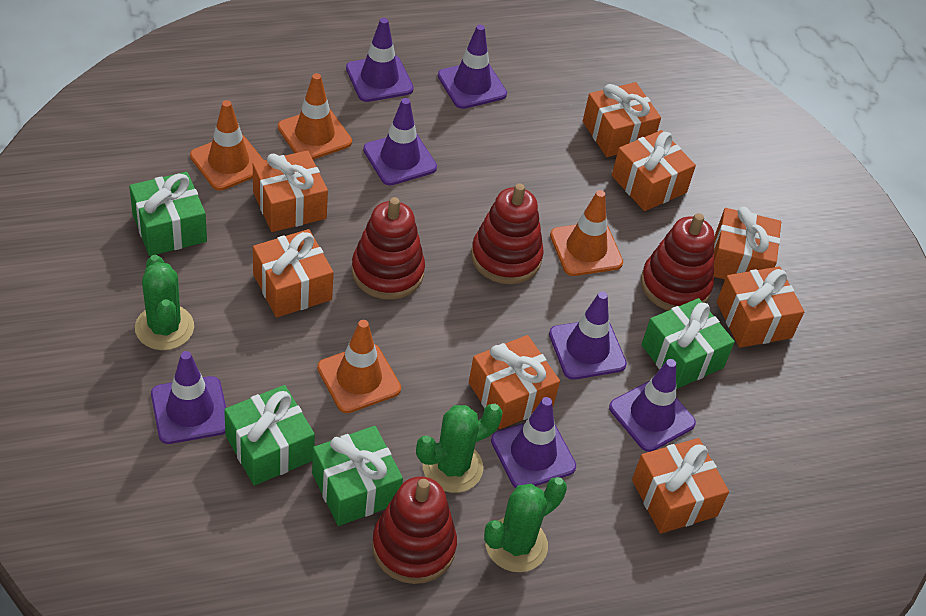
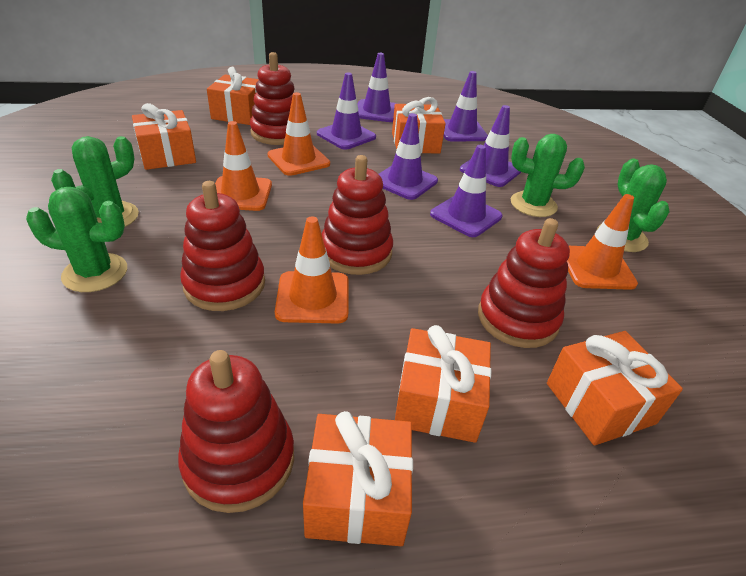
green cactus: 3 -> 4
green gift: 4 -> 0
orange gift: 8 -> 6
purple traffic cone: 7 -> 6
red stacking toy: 4 -> 5

